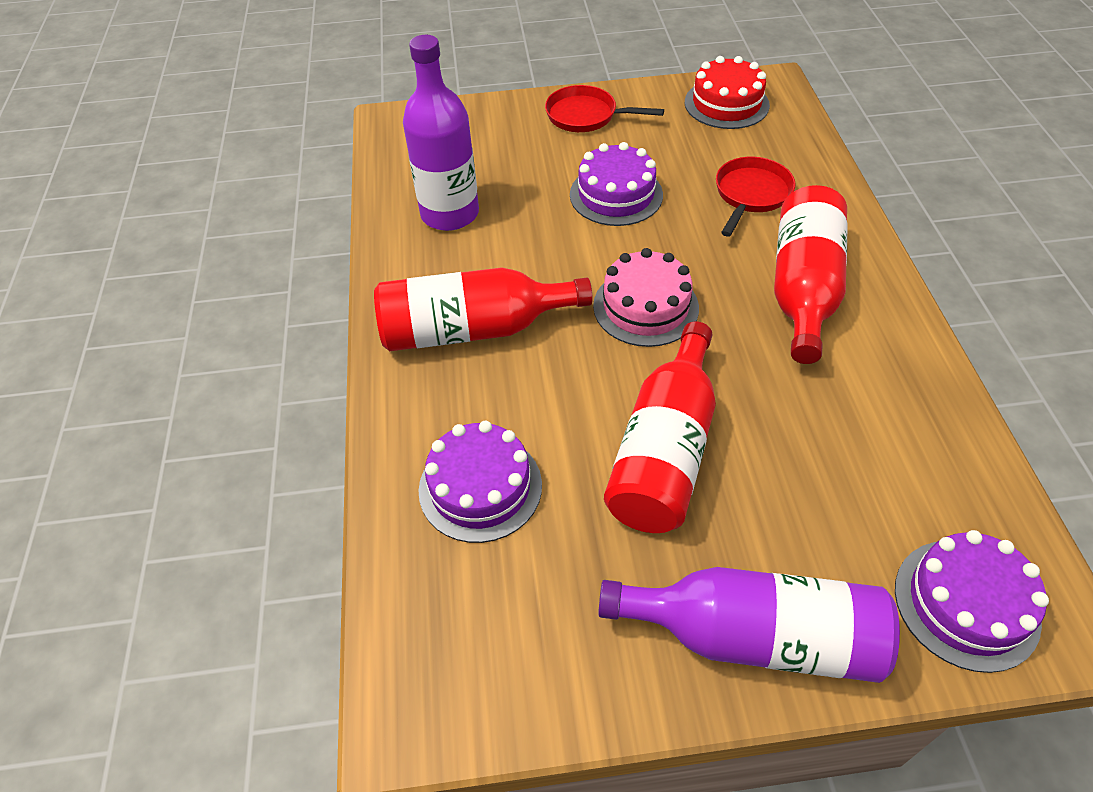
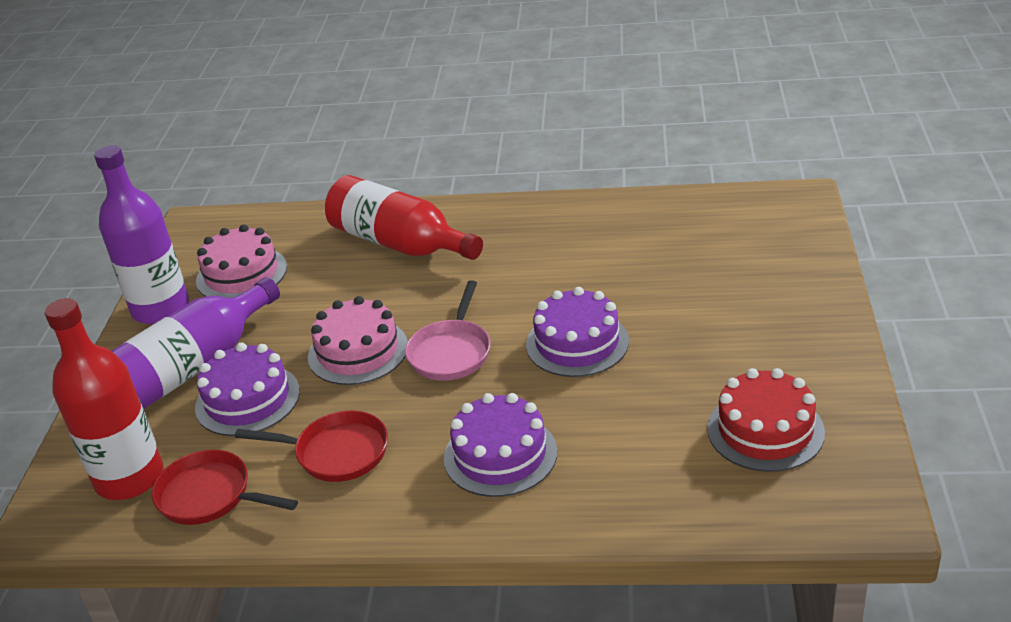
pink cake: 1 -> 2
pink pan: 0 -> 1
red bottle: 3 -> 2

